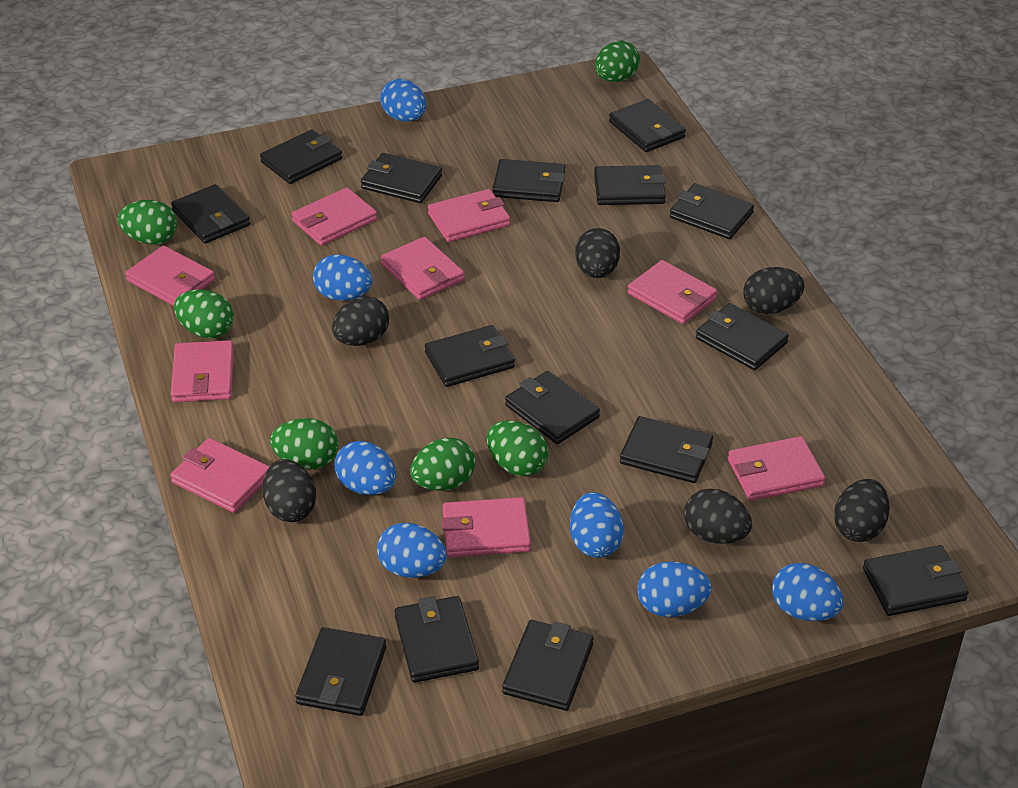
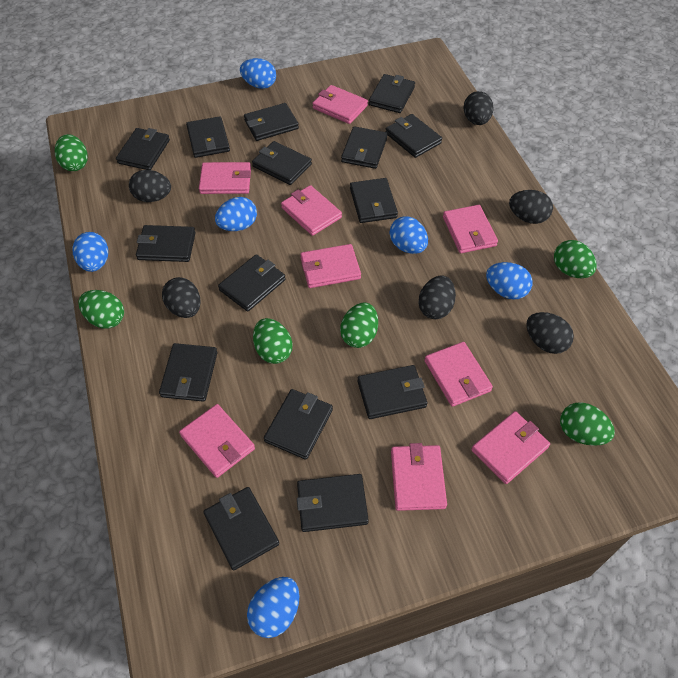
blue egg: 7 -> 6

